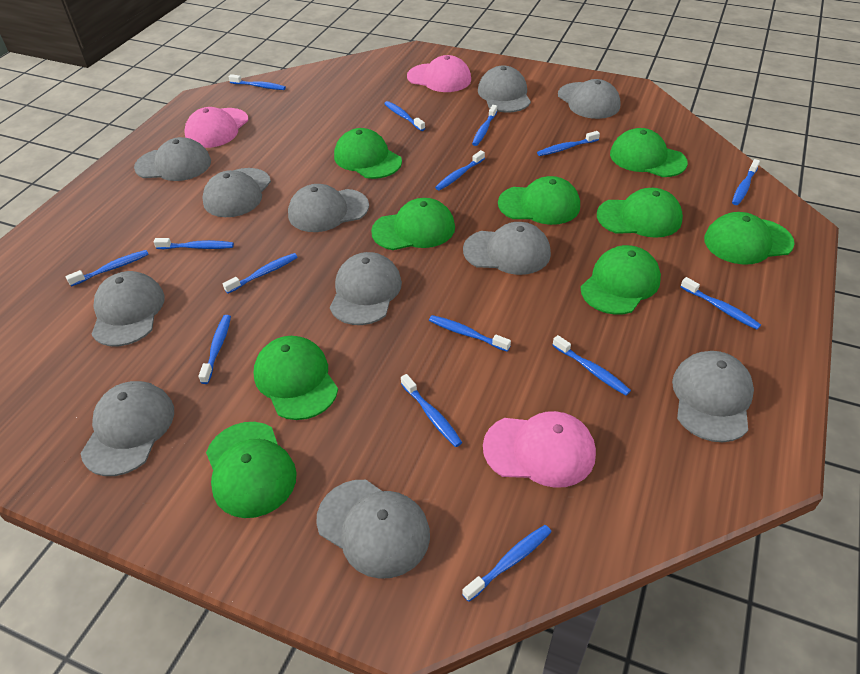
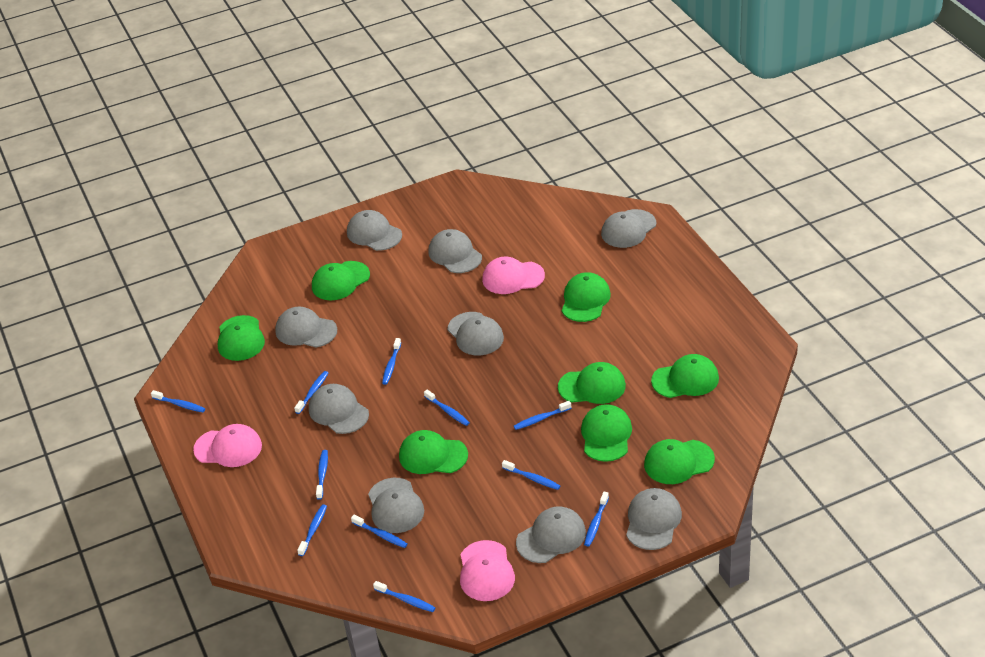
blue toothbrush: 15 -> 11
green cap: 9 -> 8
grey cap: 11 -> 9

